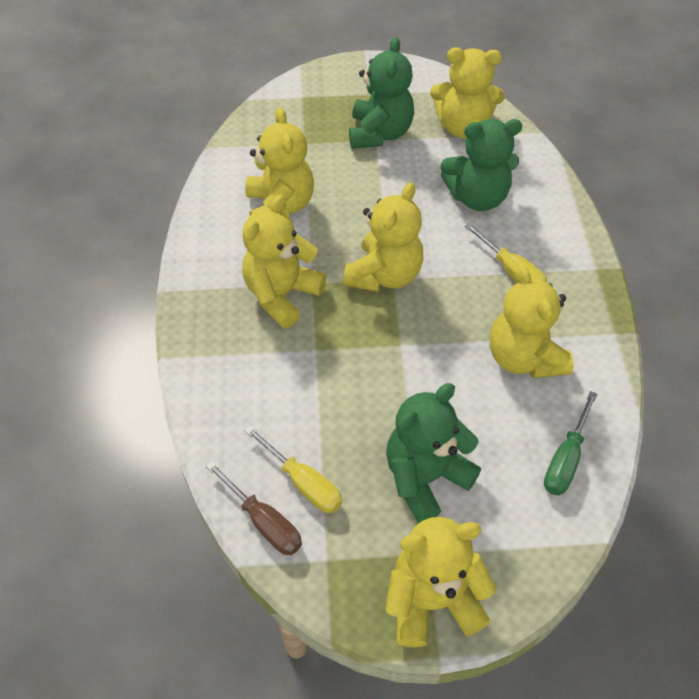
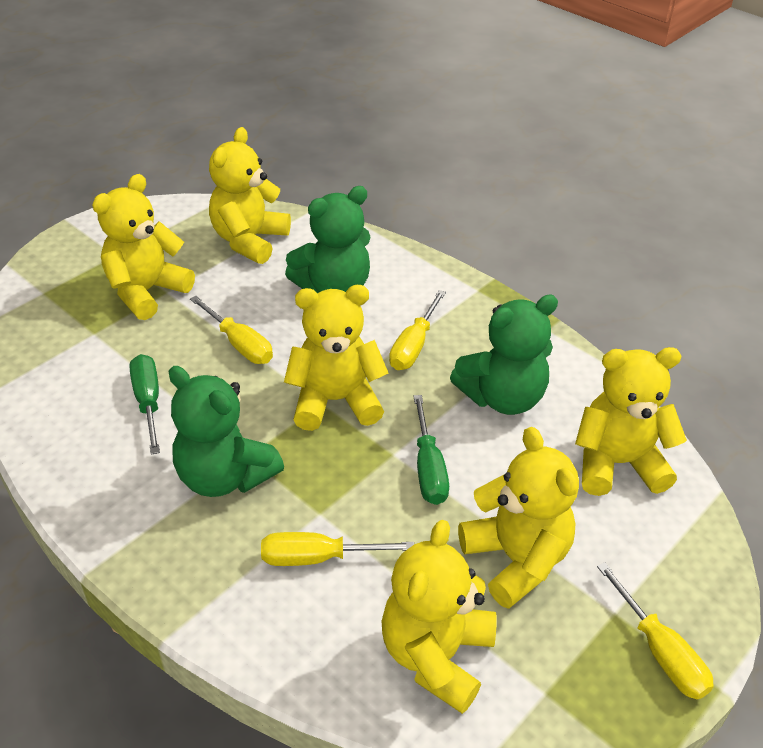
brown screwdriver: 1 -> 0
green screwdriver: 1 -> 2
yellow screwdriver: 2 -> 4

